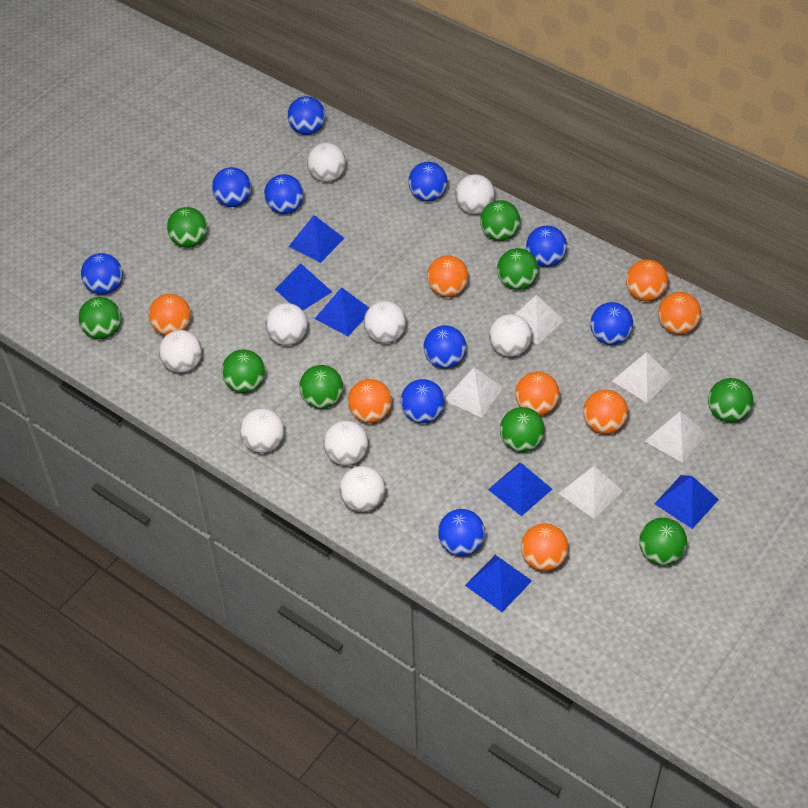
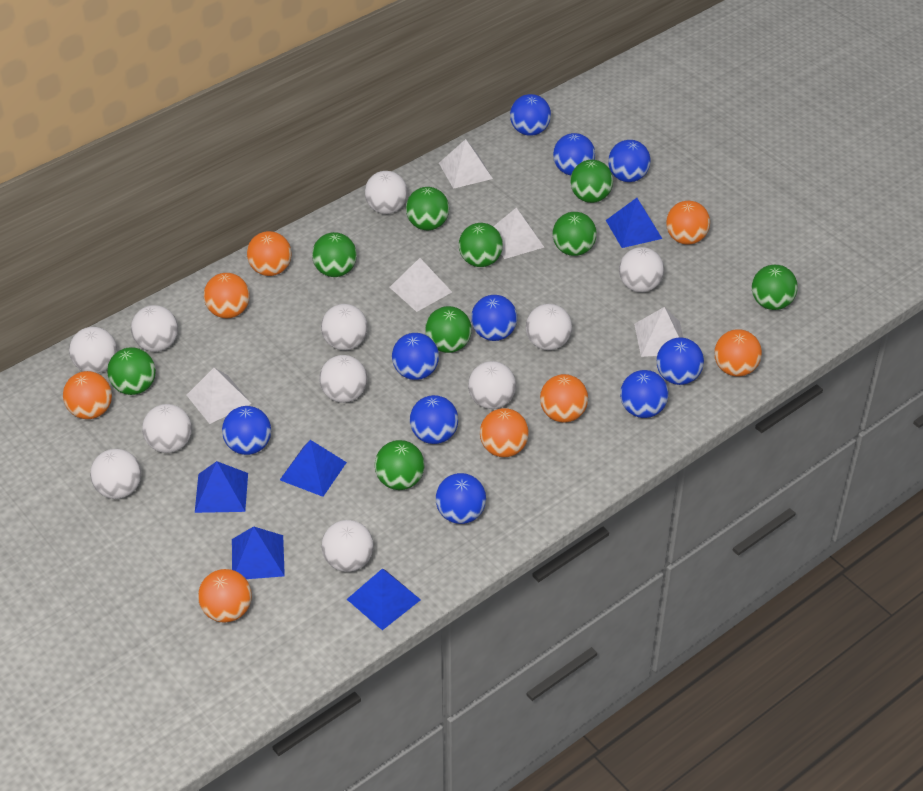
blue pyramid: 6 -> 5
white ball: 9 -> 11

